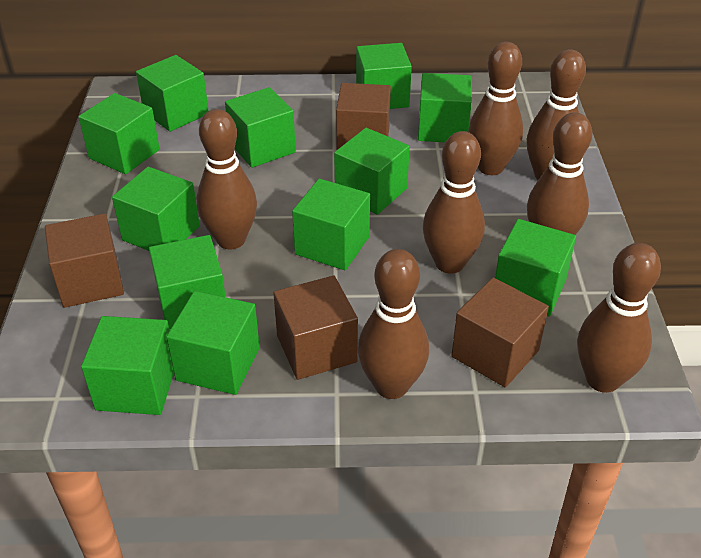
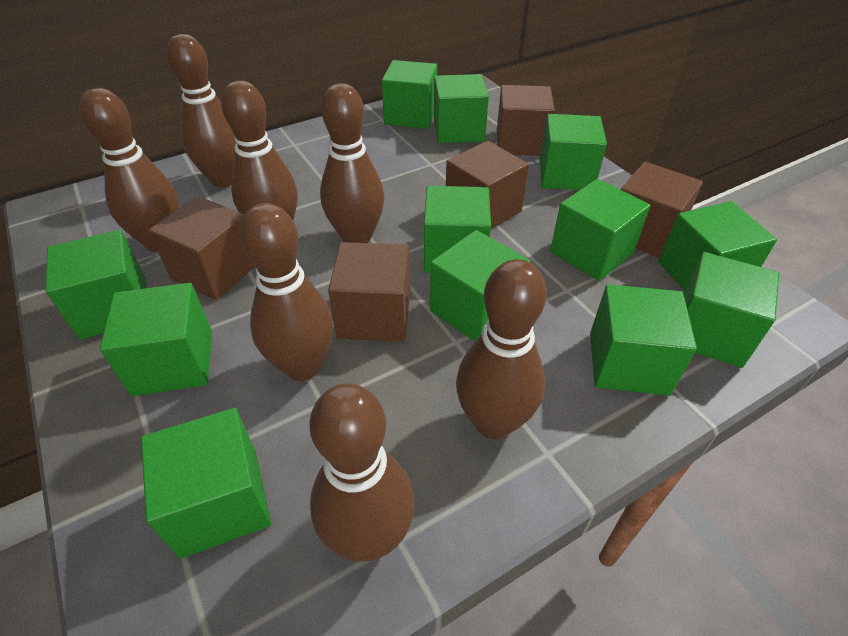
brown cube: 4 -> 5

